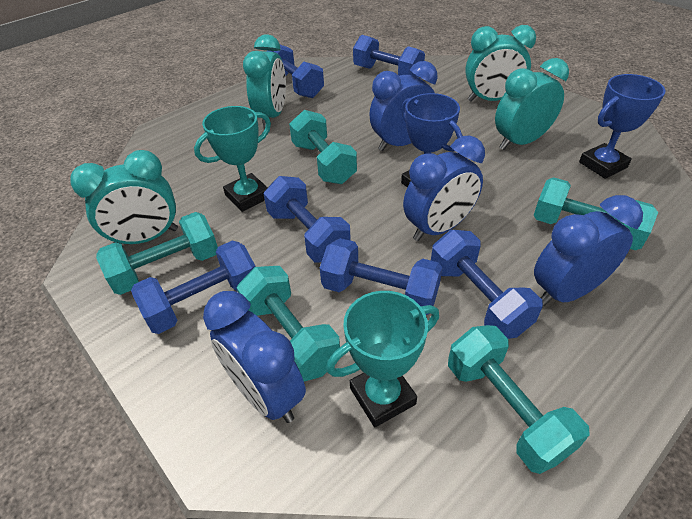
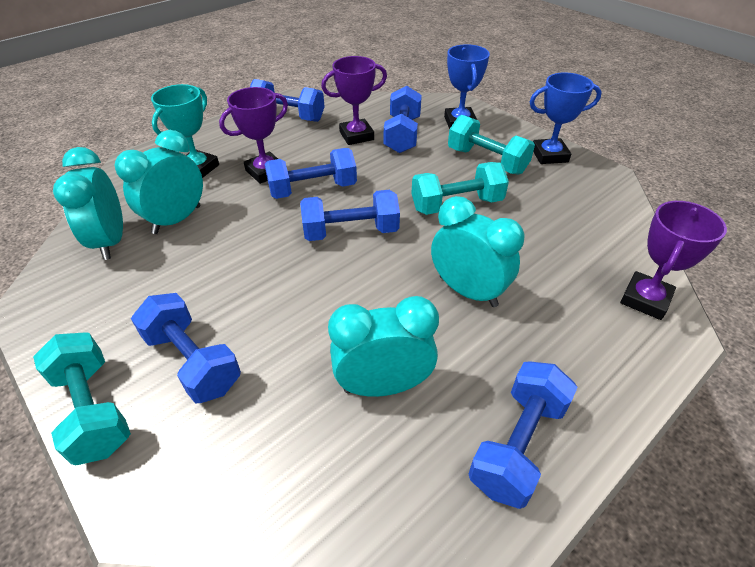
blue clock: 4 -> 0
purple trophy: 0 -> 3
turquoise dumbbell: 5 -> 3
turquoise trophy: 2 -> 1

